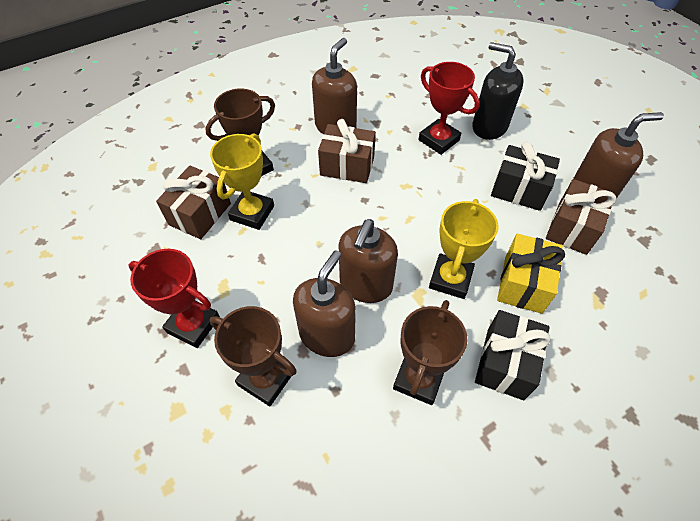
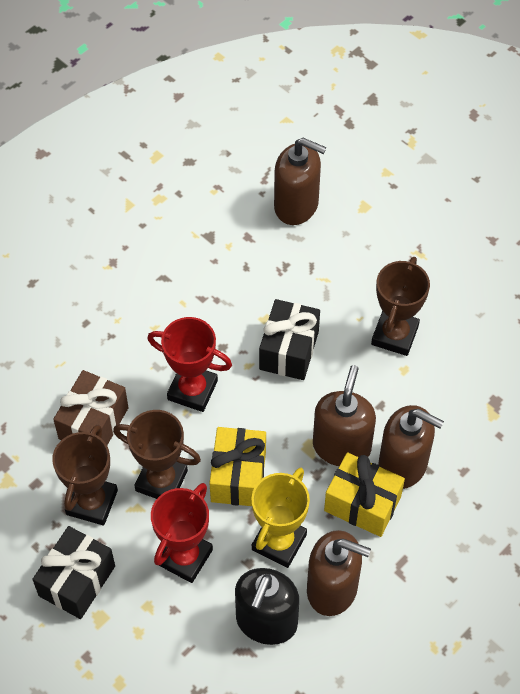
brown gift: 3 -> 1
yellow gift: 1 -> 2
yellow trophy: 2 -> 1

